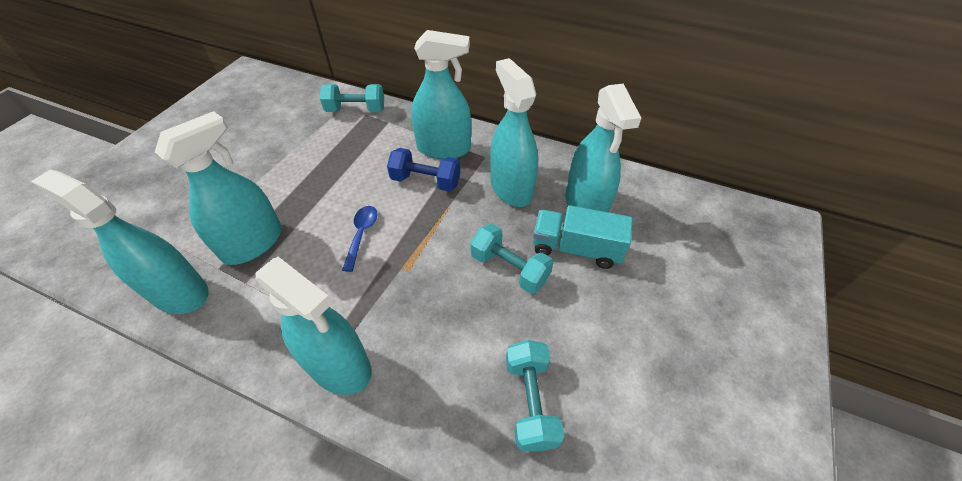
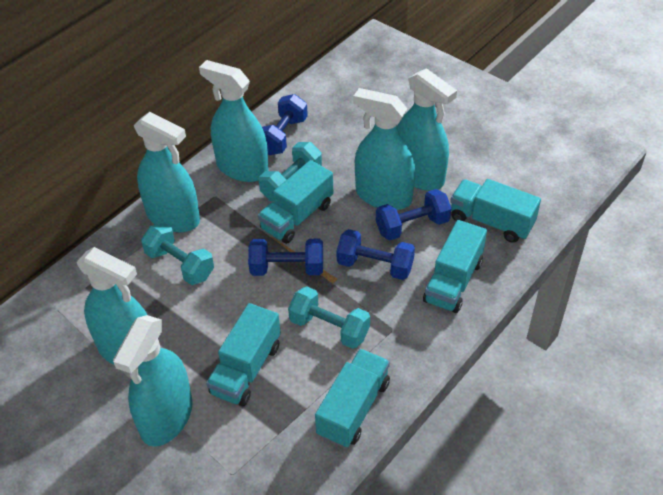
blue dumbbell: 1 -> 4
blue spoon: 1 -> 0
turquoise truck: 1 -> 5

